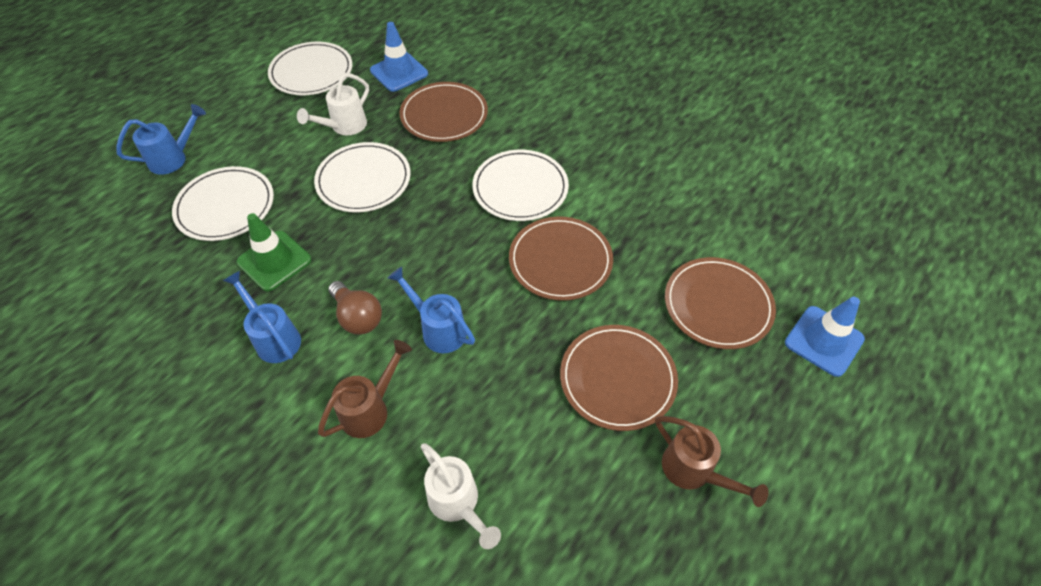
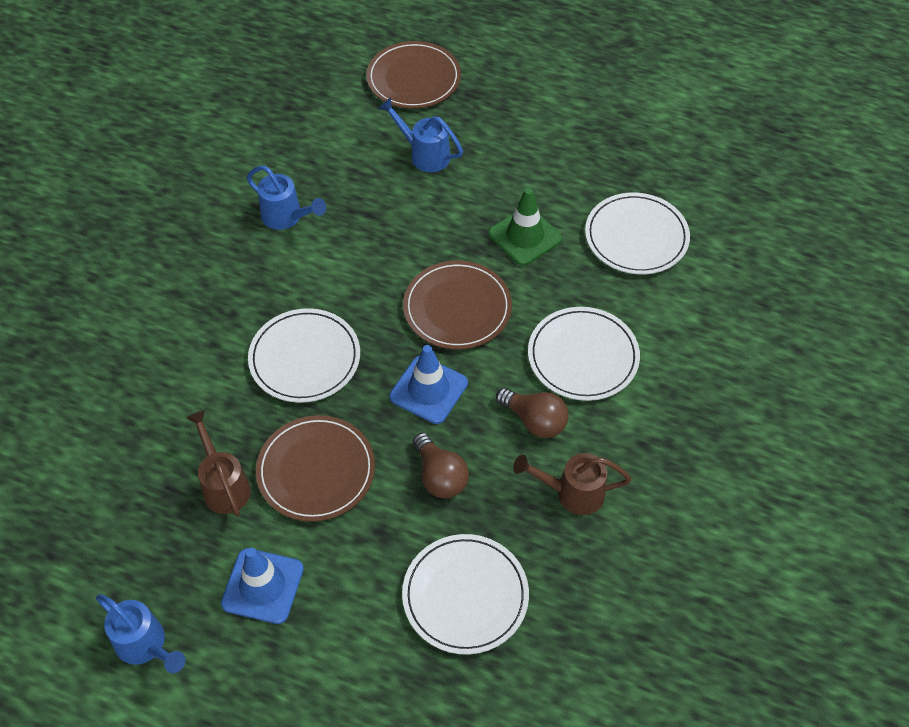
brown light bulb: 1 -> 2
brown plate: 4 -> 3
white watering can: 2 -> 0

